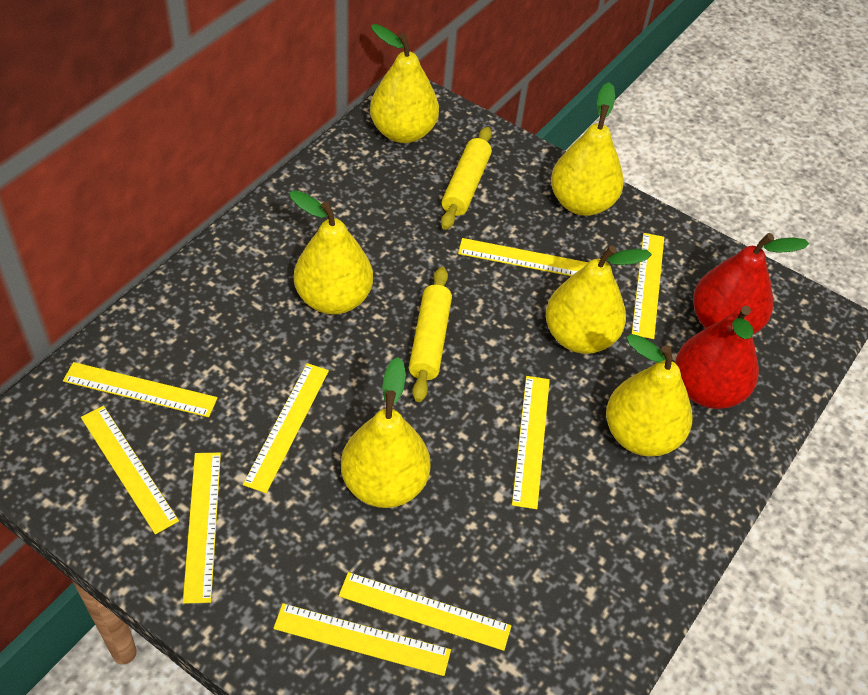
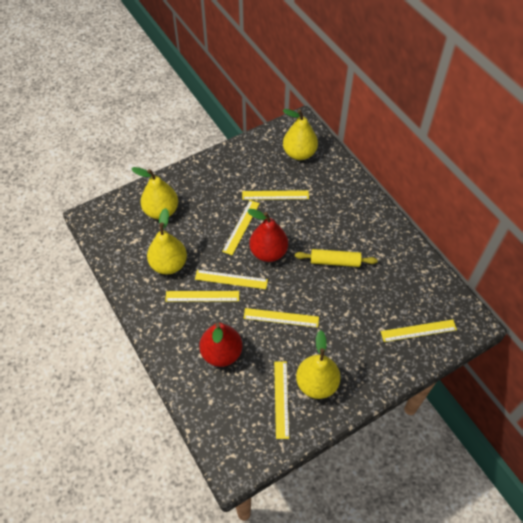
yellow pear: 6 -> 4
yellow rolling pin: 2 -> 1
yellow ruler: 9 -> 7

